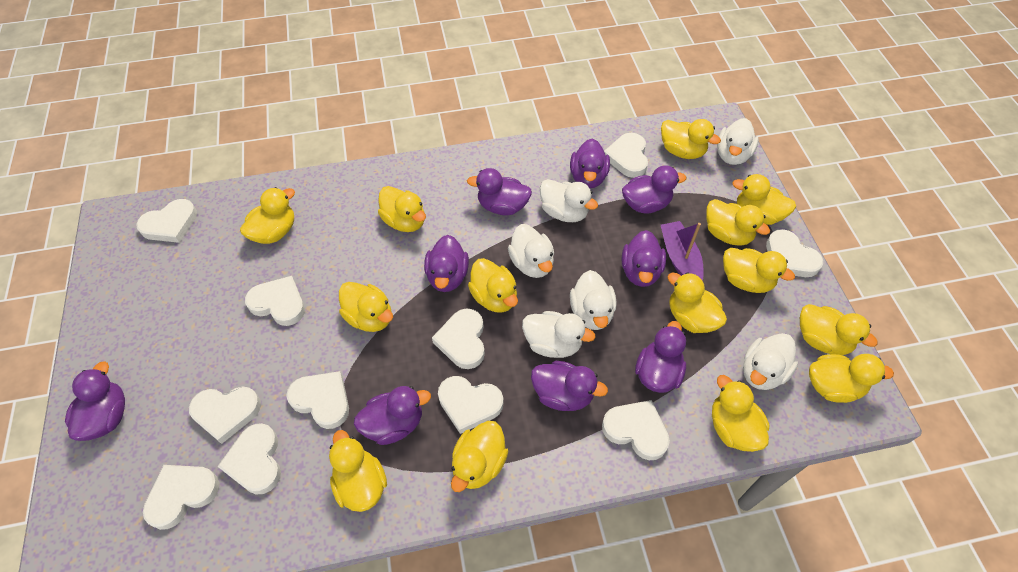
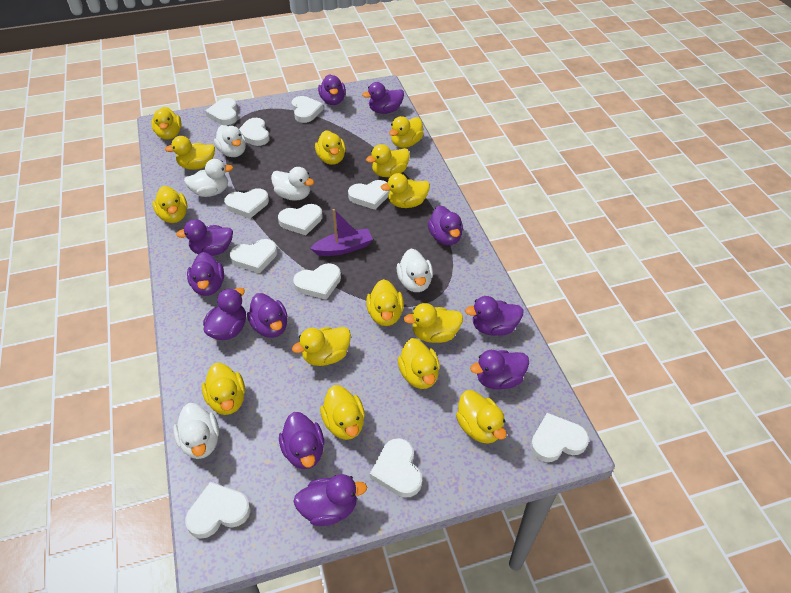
purple duck: 9 -> 11
white duck: 6 -> 5

